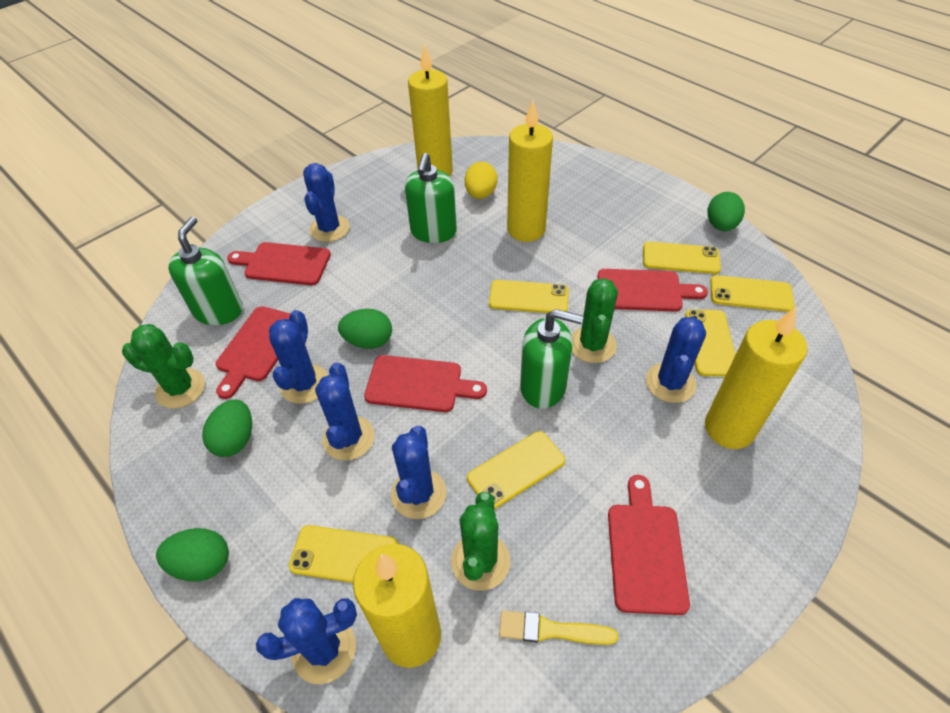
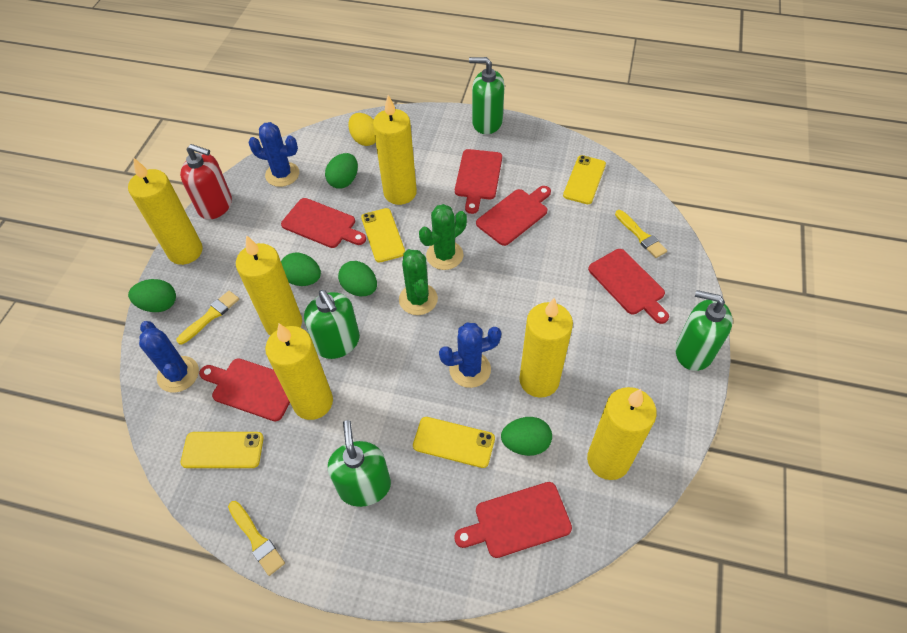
blue cactus: 6 -> 3
green cactus: 3 -> 2
green egg: 4 -> 5
green soap dispenser: 3 -> 4
red cutting board: 5 -> 6
red soap dispenser: 0 -> 1
yellow brush: 1 -> 3
yellow candle: 4 -> 6
yellow phone: 6 -> 4

